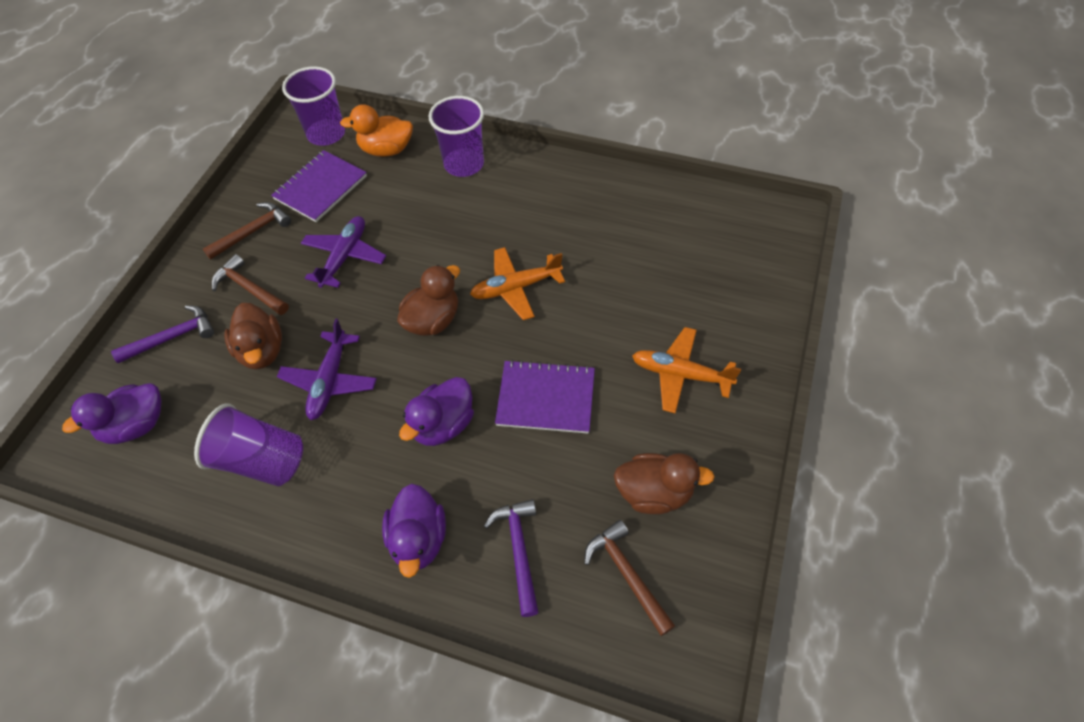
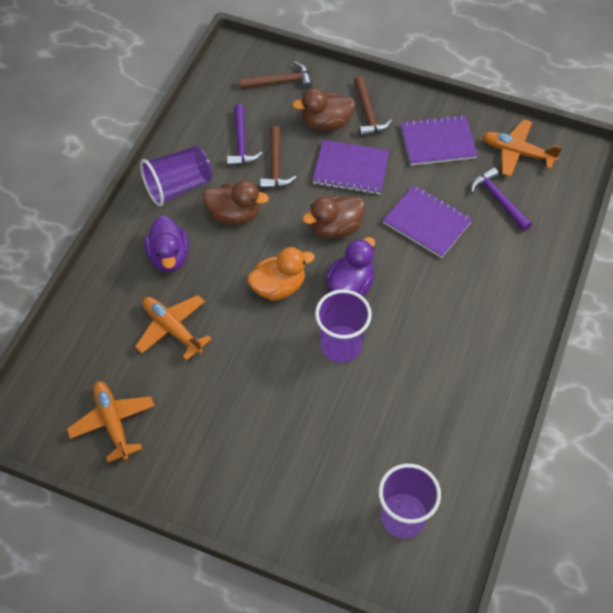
orange plane: 2 -> 3
purple duck: 3 -> 2
purple notebook: 2 -> 3
purple plane: 2 -> 0

